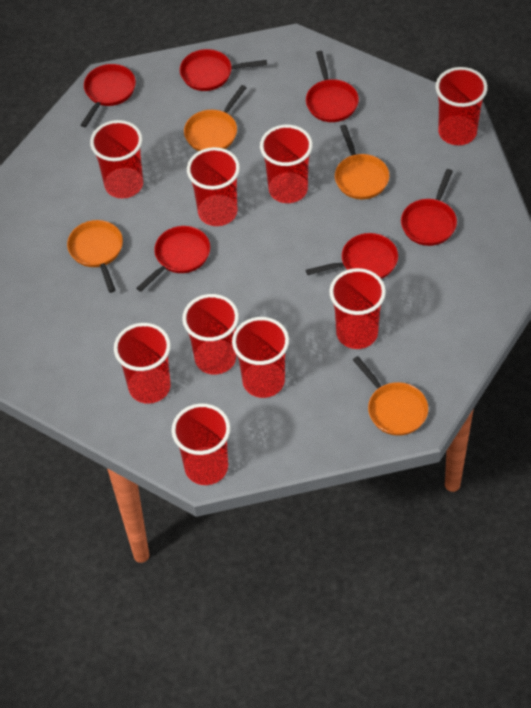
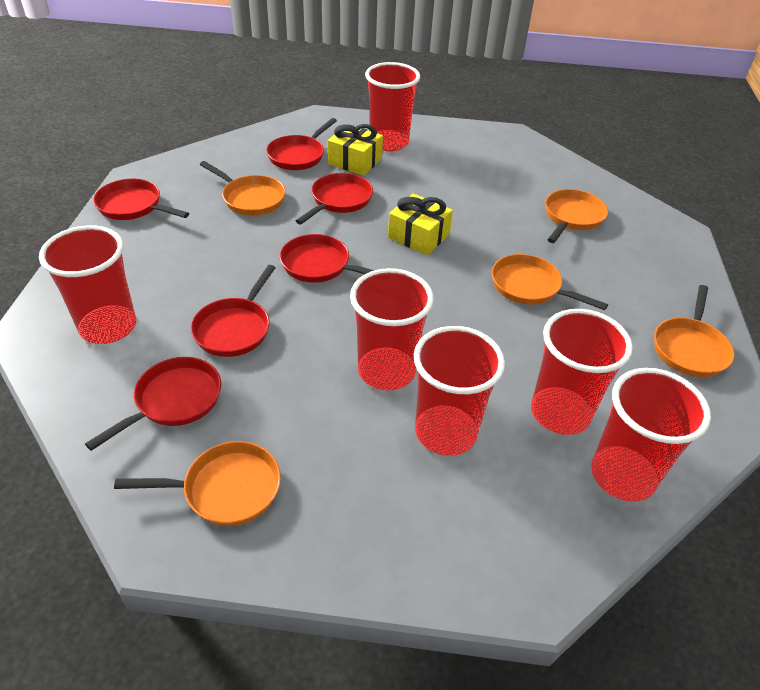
orange pan: 4 -> 5
red cup: 9 -> 6
yellow gift: 0 -> 2

